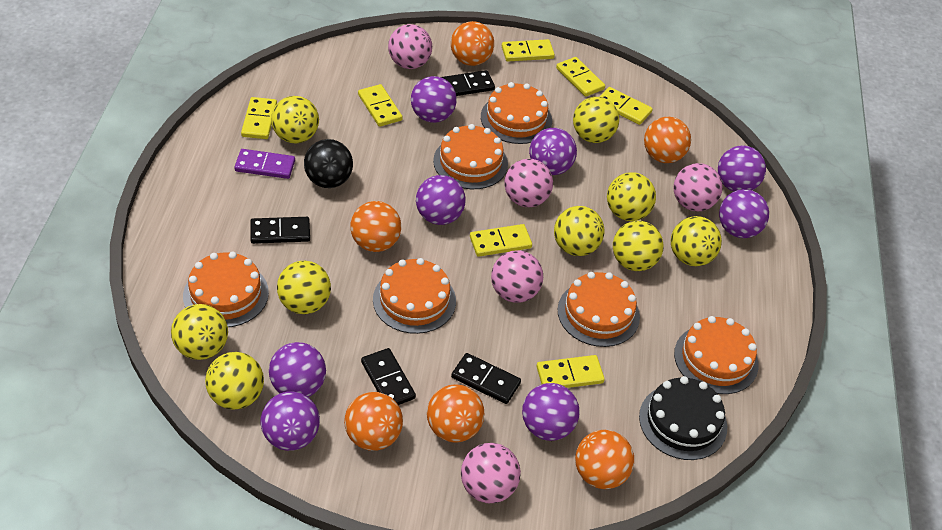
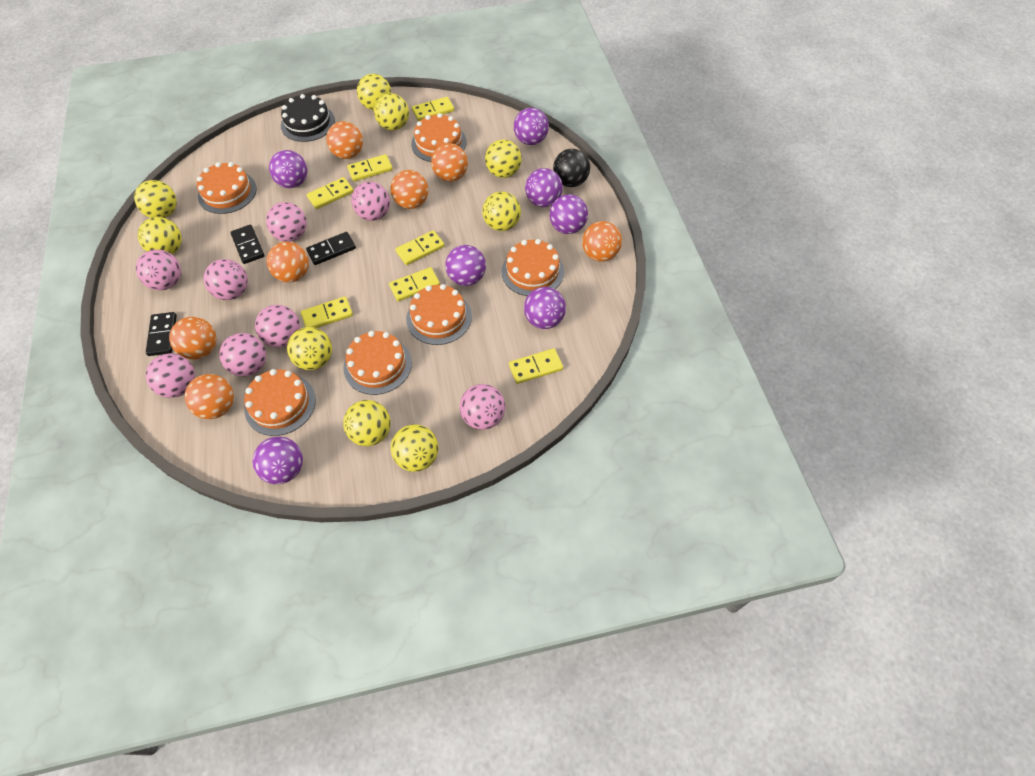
black domino: 4 -> 3
orange ball: 6 -> 7
pink ball: 5 -> 8
purple ball: 8 -> 7
purple domino: 1 -> 0

